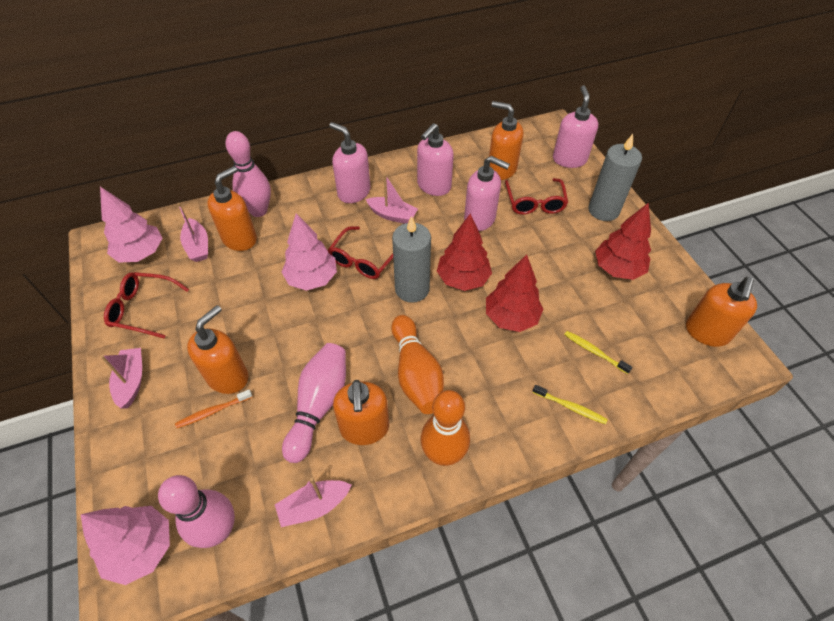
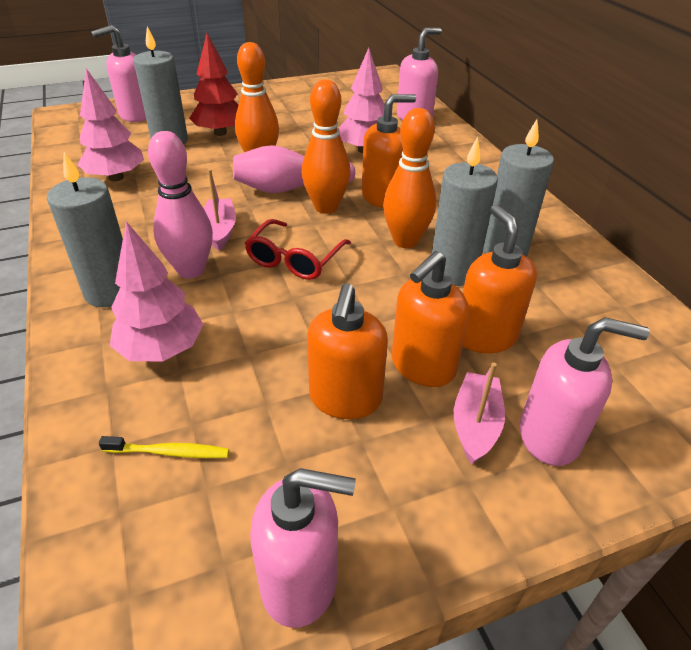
grey candle: 2 -> 4
orange bowling pin: 2 -> 3
orange soap dispenser: 5 -> 4
orange toothbrush: 1 -> 0
pink boat: 4 -> 2
pink bowling pin: 3 -> 2
red glasses: 3 -> 1
red tree: 3 -> 1
yellow toothbrush: 2 -> 1

